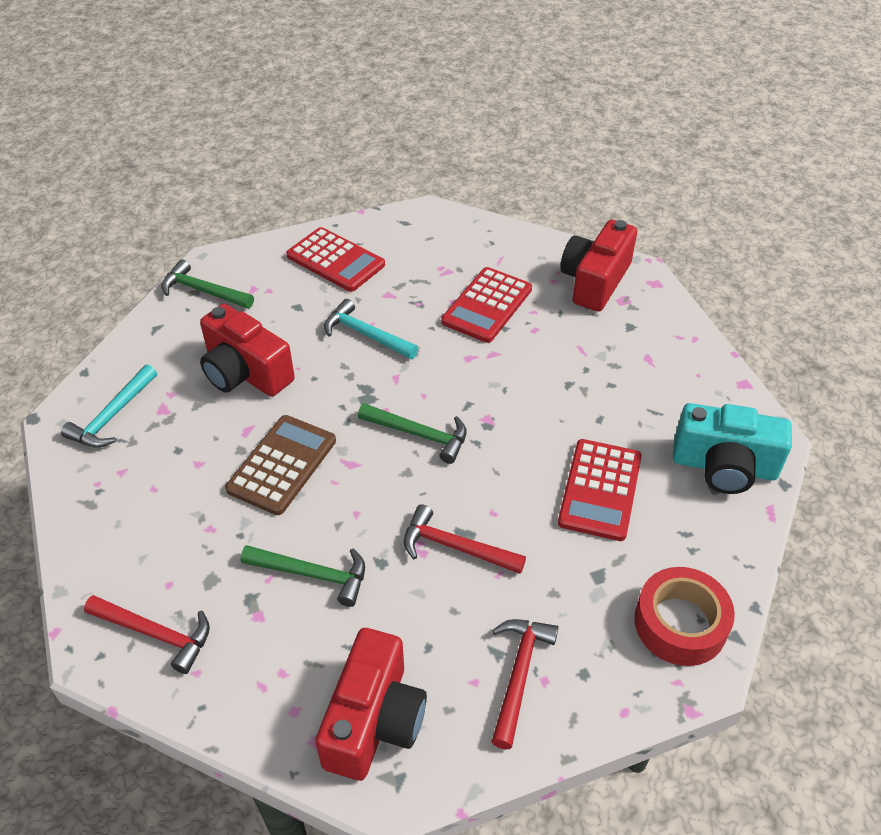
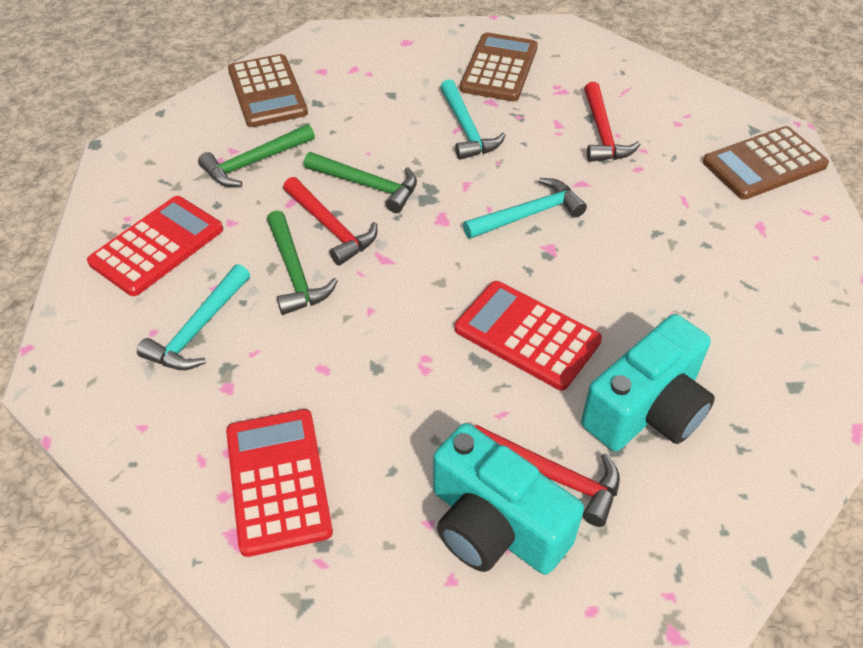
brown calculator: 1 -> 3
red camera: 3 -> 0
red tape: 1 -> 0
turquoise camera: 1 -> 2
turquoise hammer: 2 -> 3

